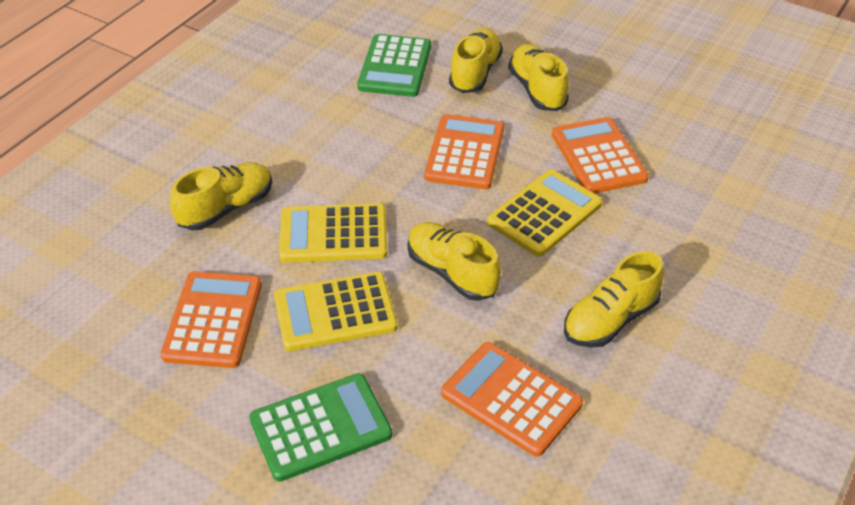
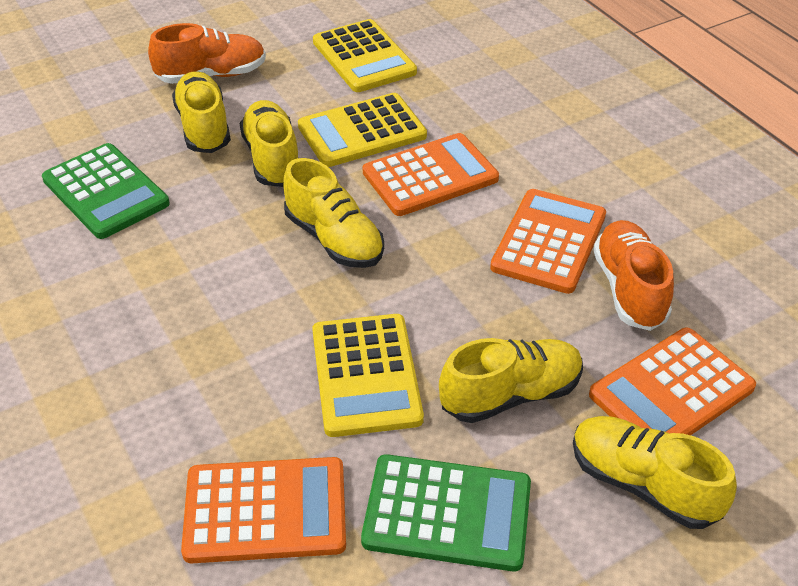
orange shoe: 0 -> 2

